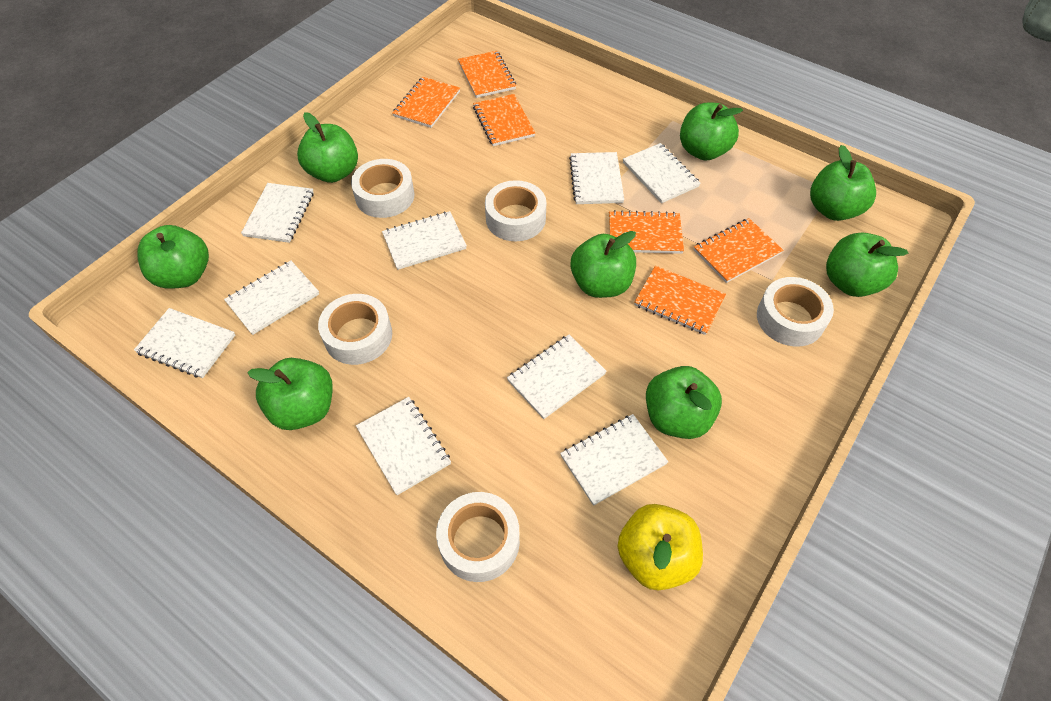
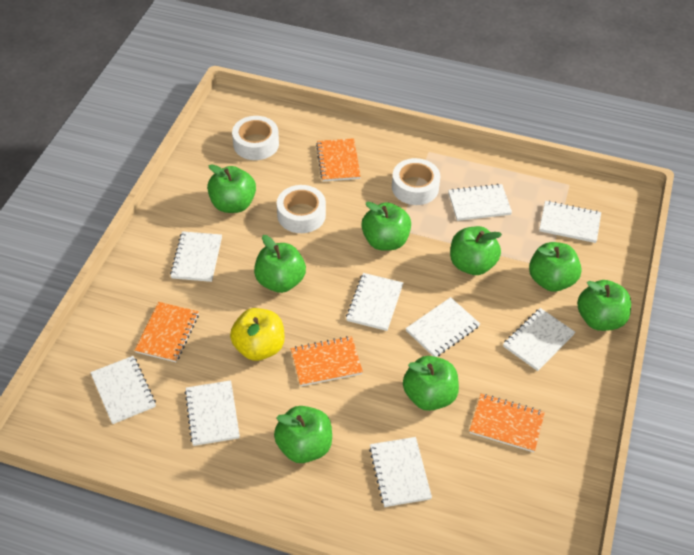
orange notebook: 6 -> 4
white tape: 5 -> 3

